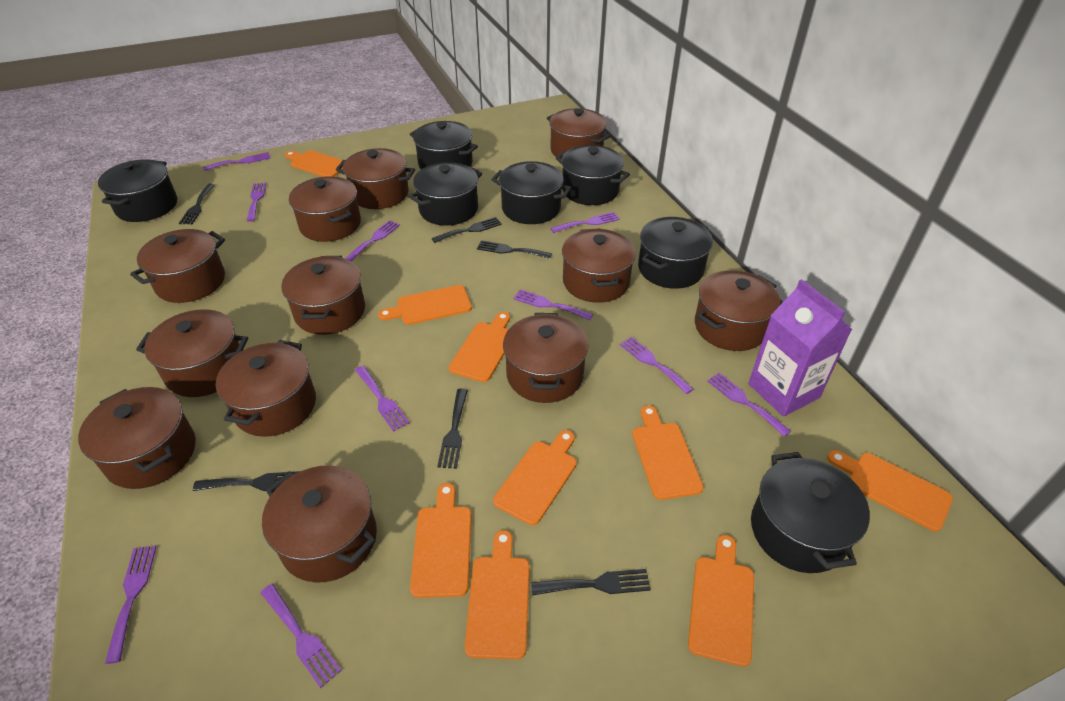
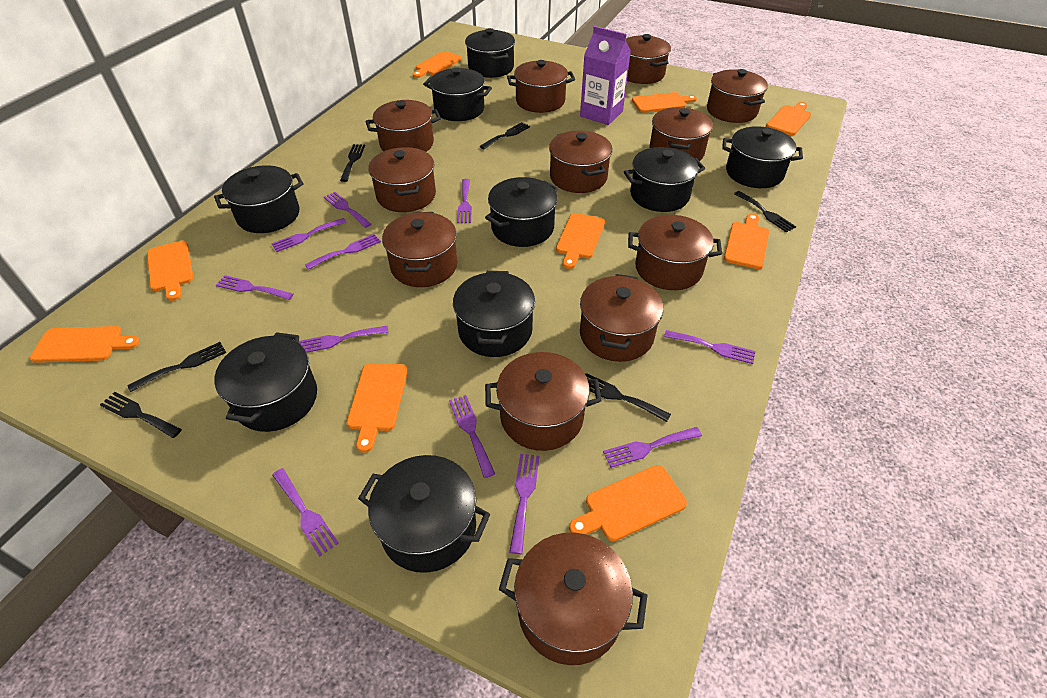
black pot: 7 -> 9
purple fork: 10 -> 11

